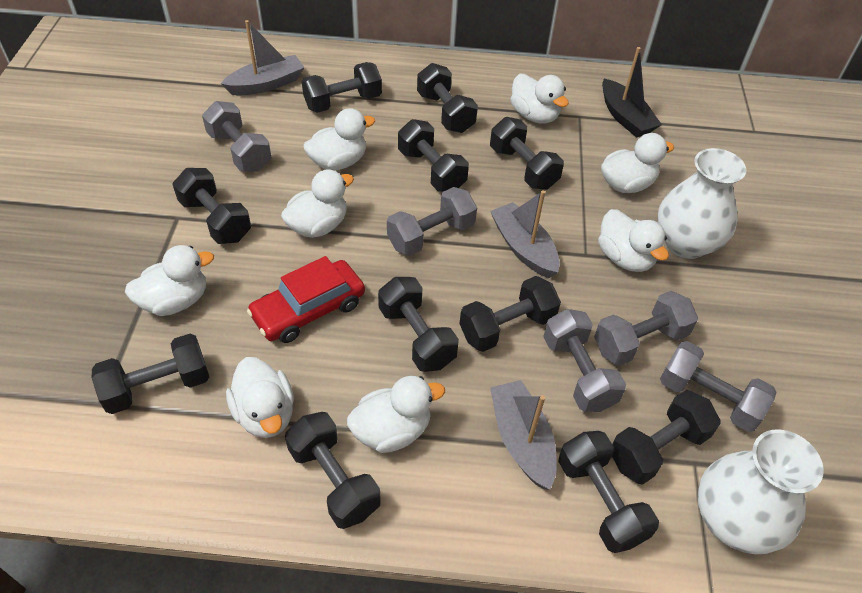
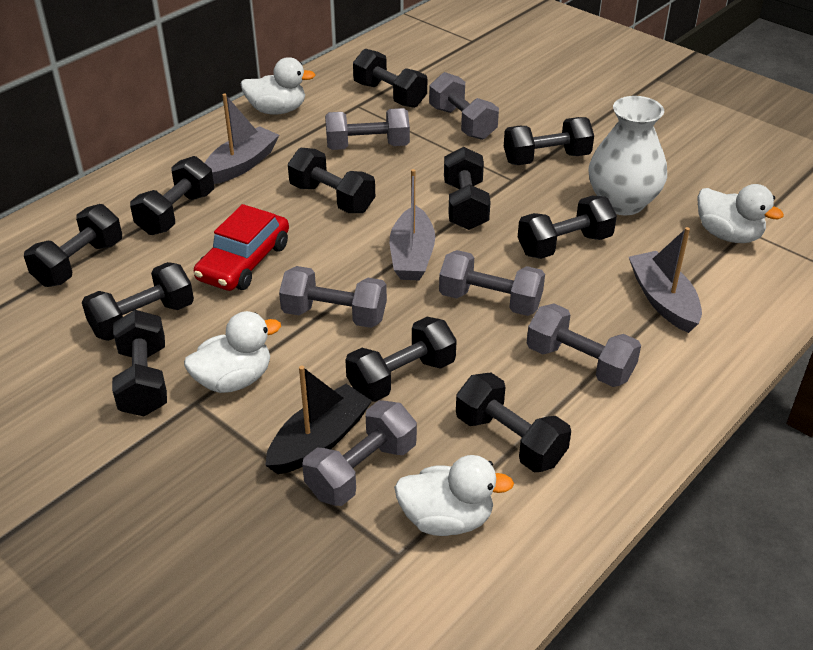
grey dumbbell: 5 -> 6
white duck: 8 -> 4
white vase: 2 -> 1

